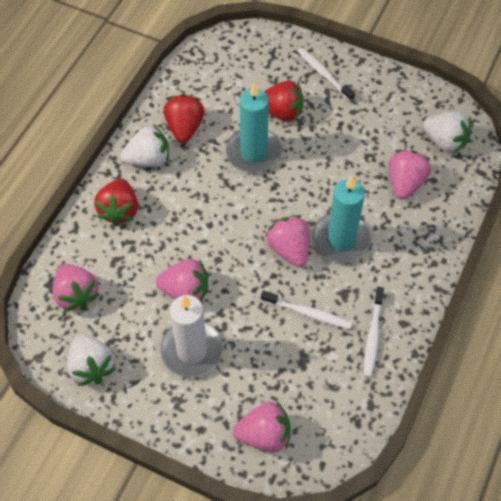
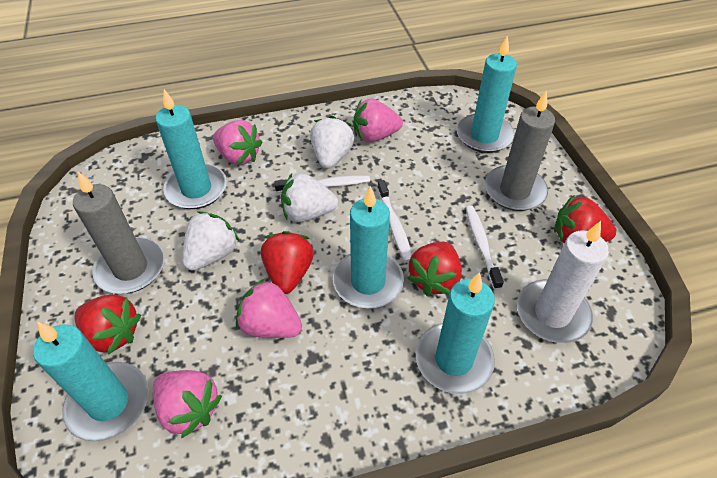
grey candle: 0 -> 2
pink strawberry: 5 -> 4
red strawberry: 3 -> 4
turquoise candle: 2 -> 5

